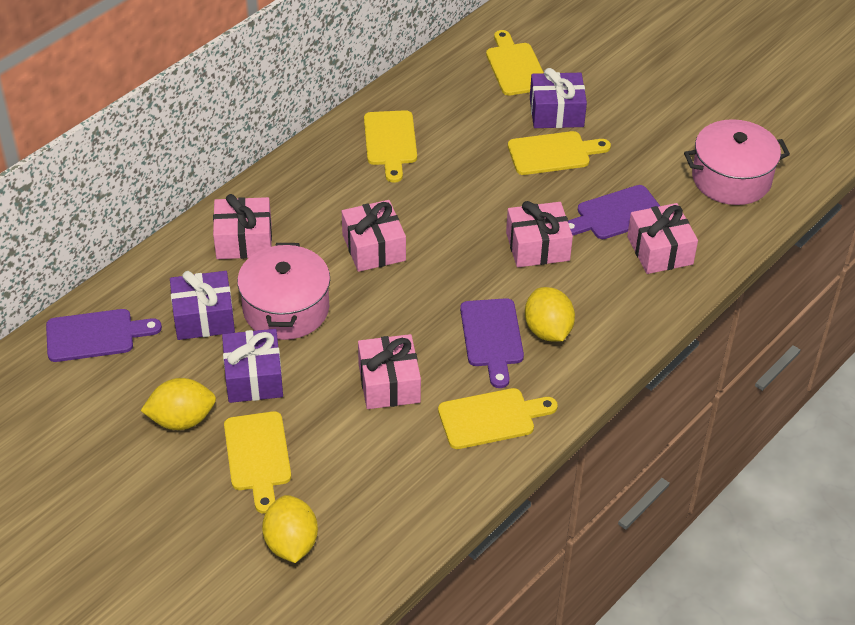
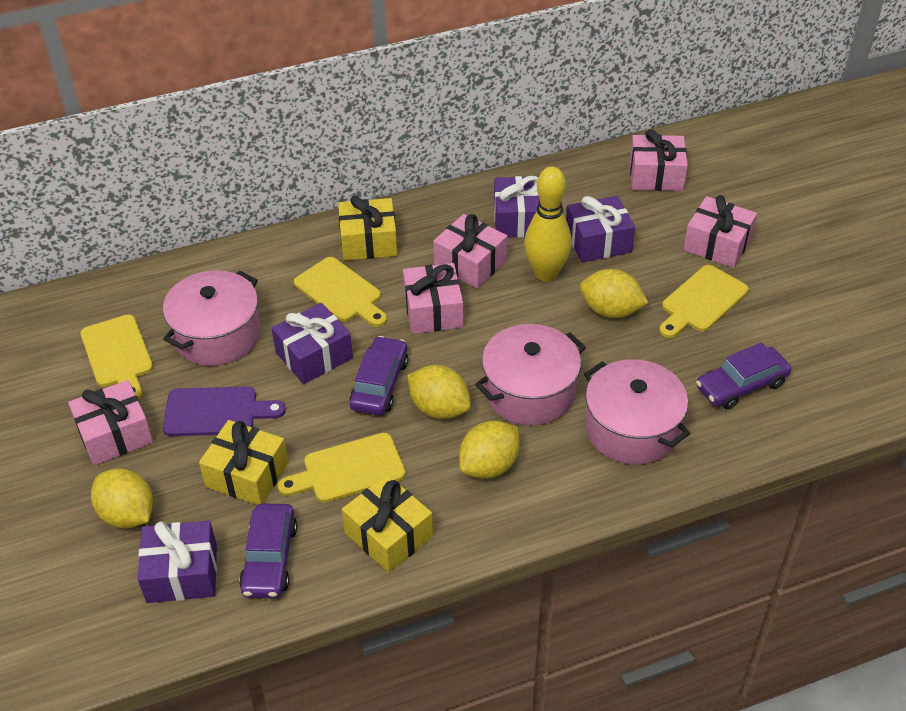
pink pot: 2 -> 3
purple car: 0 -> 3
purple cutting board: 3 -> 1
purple gift: 3 -> 4
yellow bowling pin: 0 -> 1
yellow cutting board: 5 -> 4
yellow gift: 0 -> 3
yellow lemon: 3 -> 4

